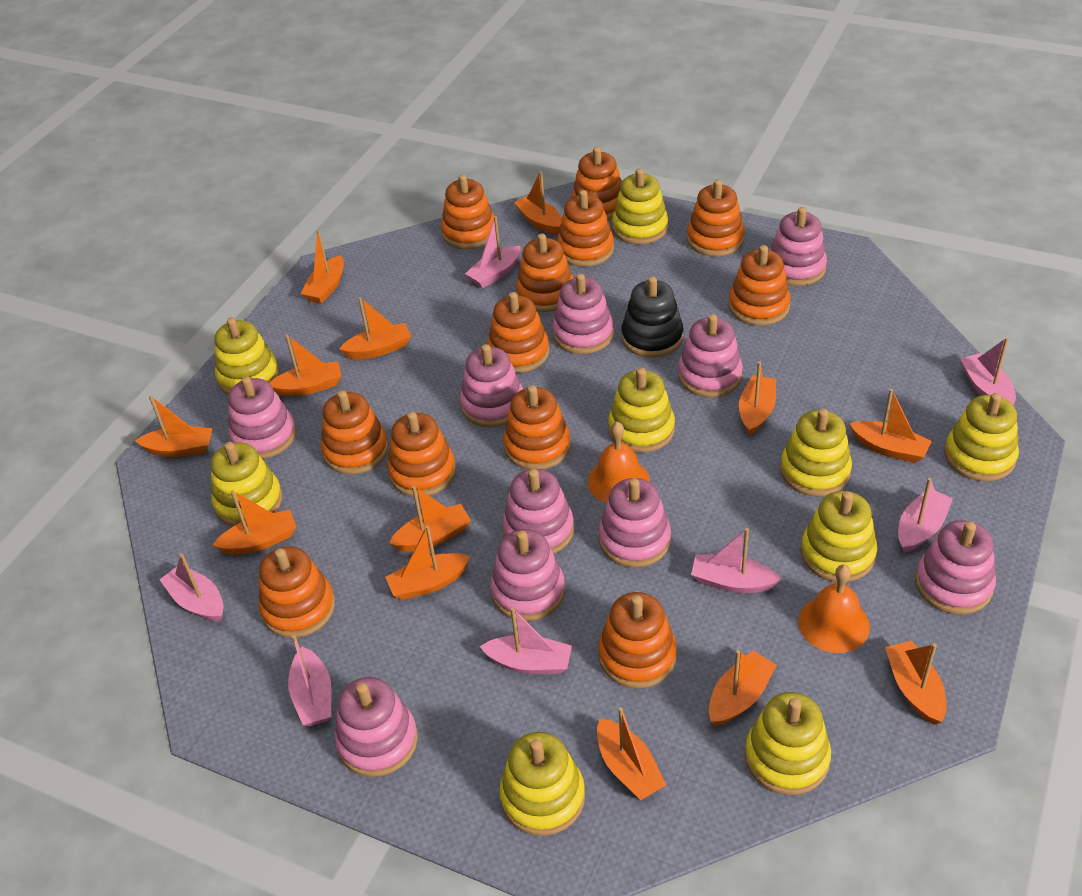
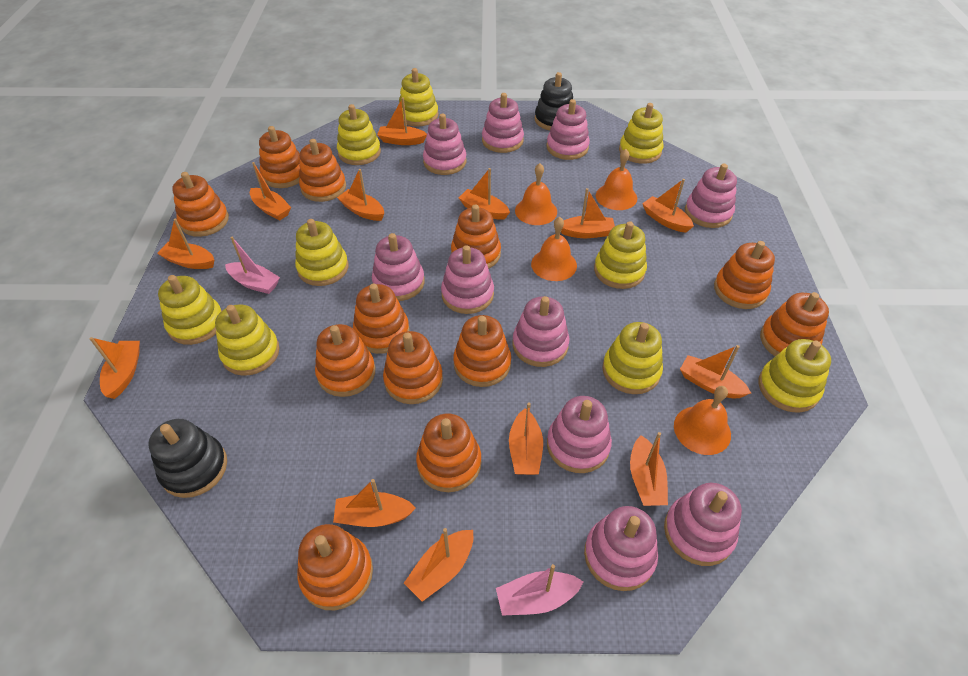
black stacking toy: 1 -> 2
orange bell: 2 -> 4
pink boat: 7 -> 2

